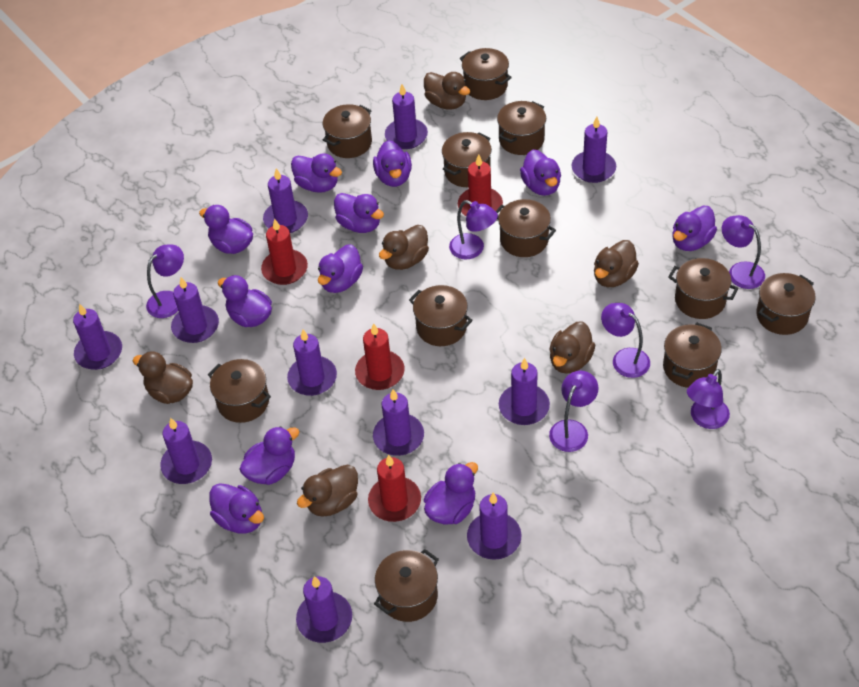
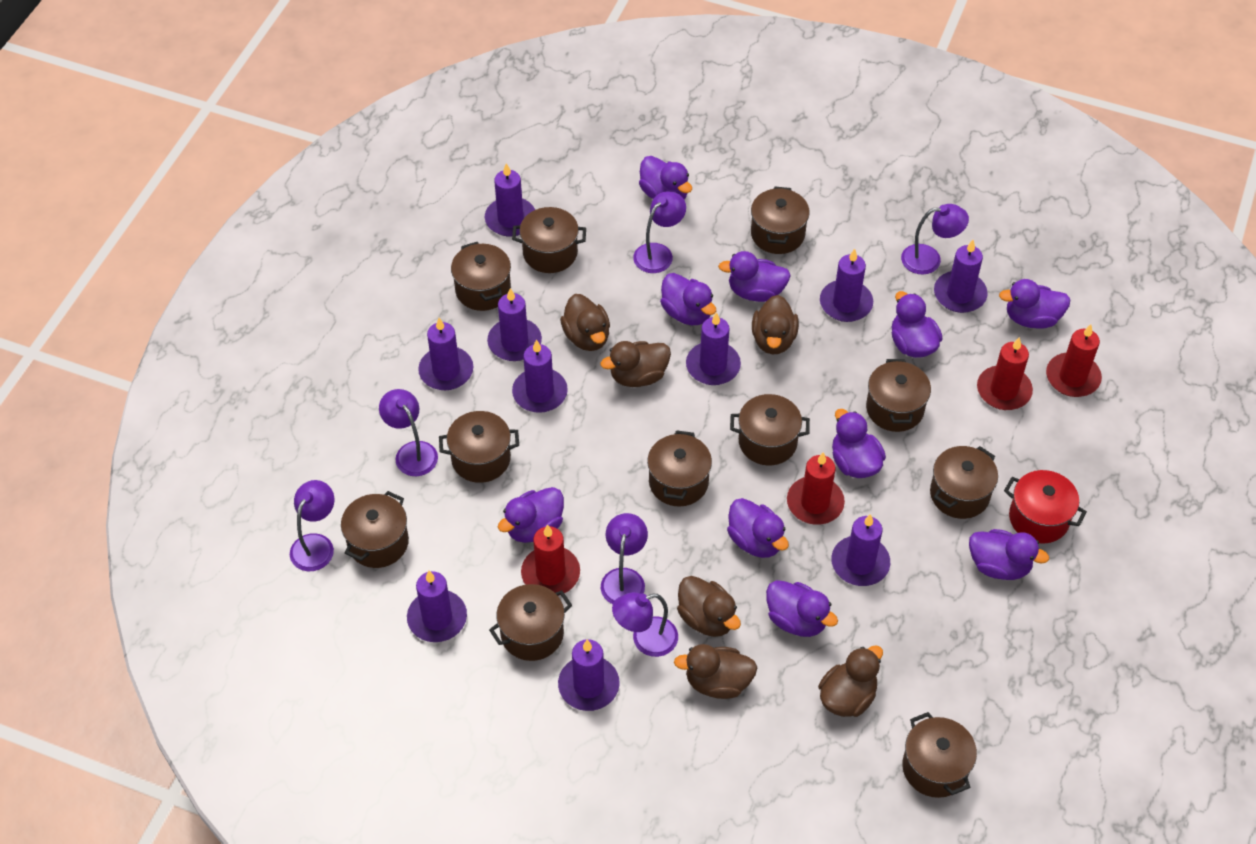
purple candle: 11 -> 10
purple duck: 11 -> 10
red pot: 0 -> 1

